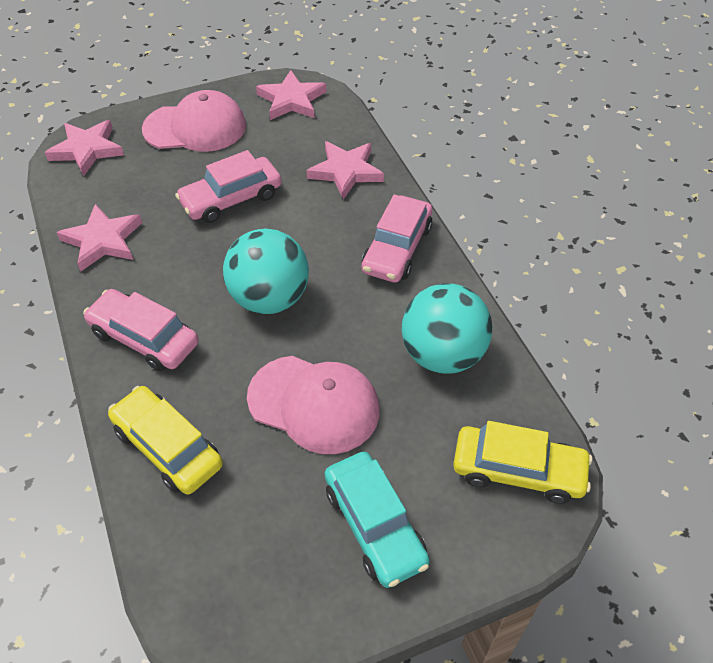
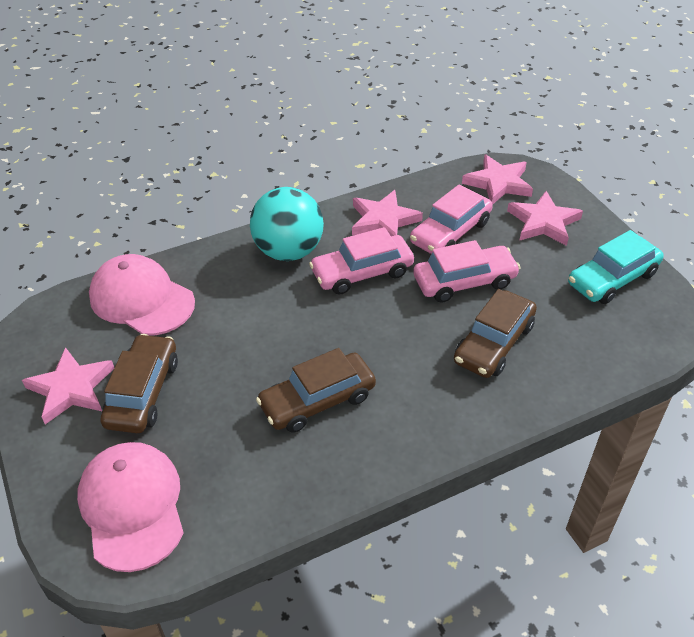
brown car: 0 -> 3
turquoise ball: 2 -> 1
yellow car: 2 -> 0

